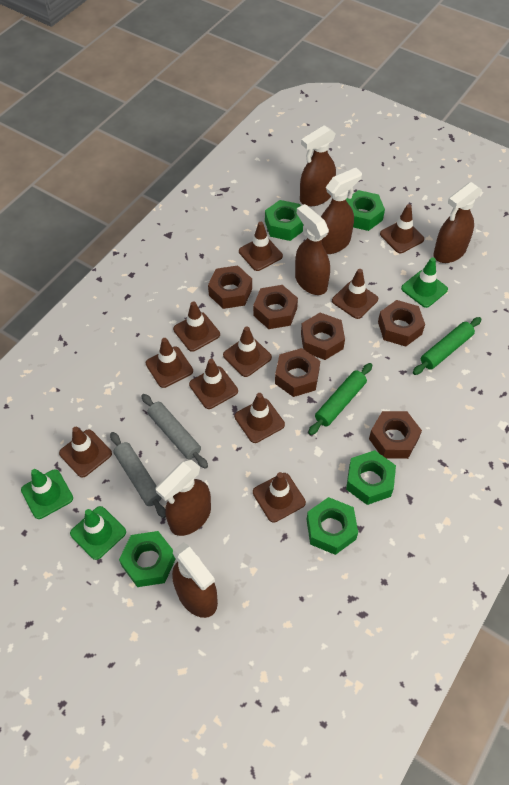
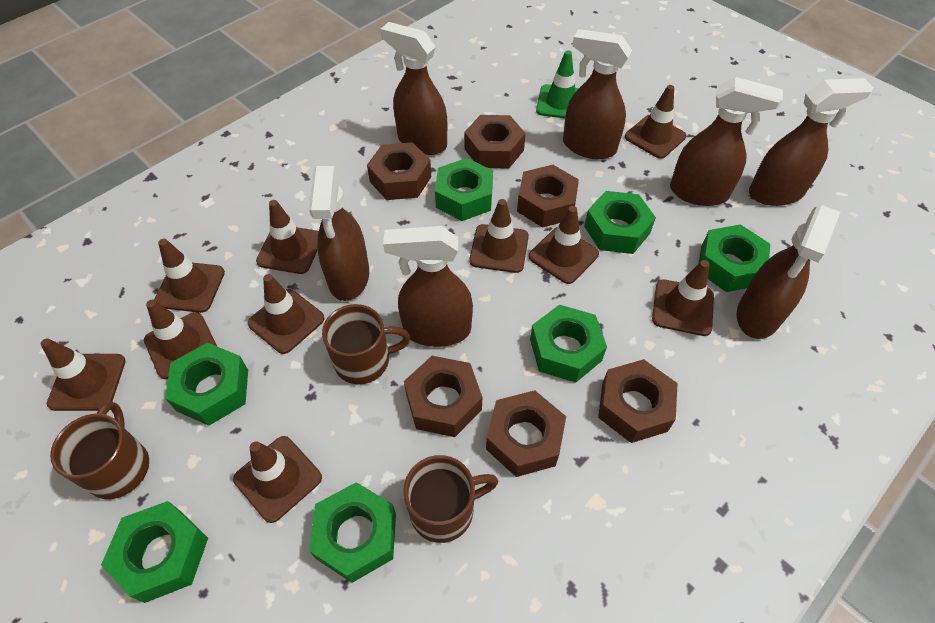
brown mug: 0 -> 3
brown spray bottle: 6 -> 7
green nut: 5 -> 7
green rolling pin: 2 -> 0
green traffic cone: 3 -> 1
grey rolling pin: 2 -> 0

